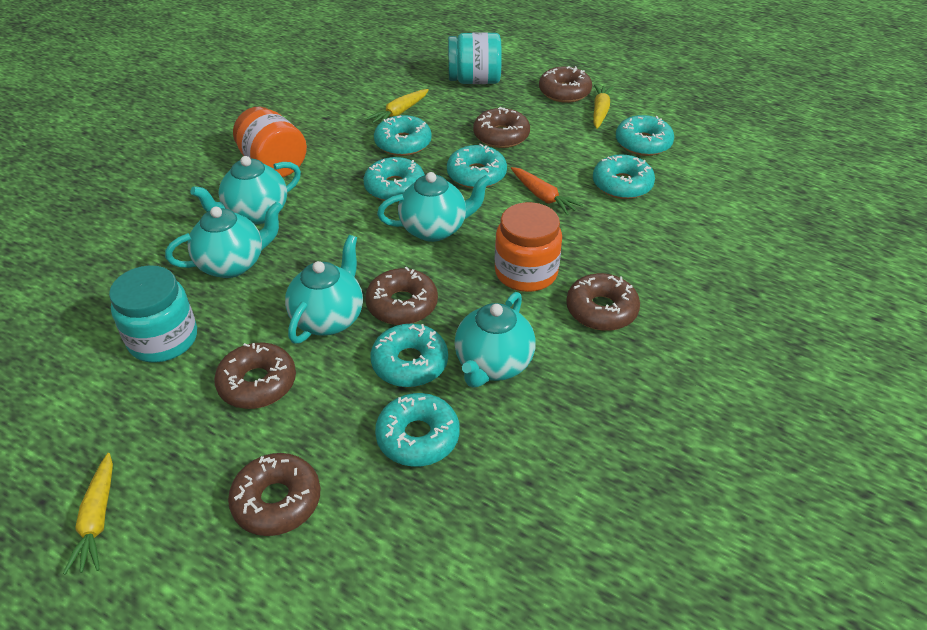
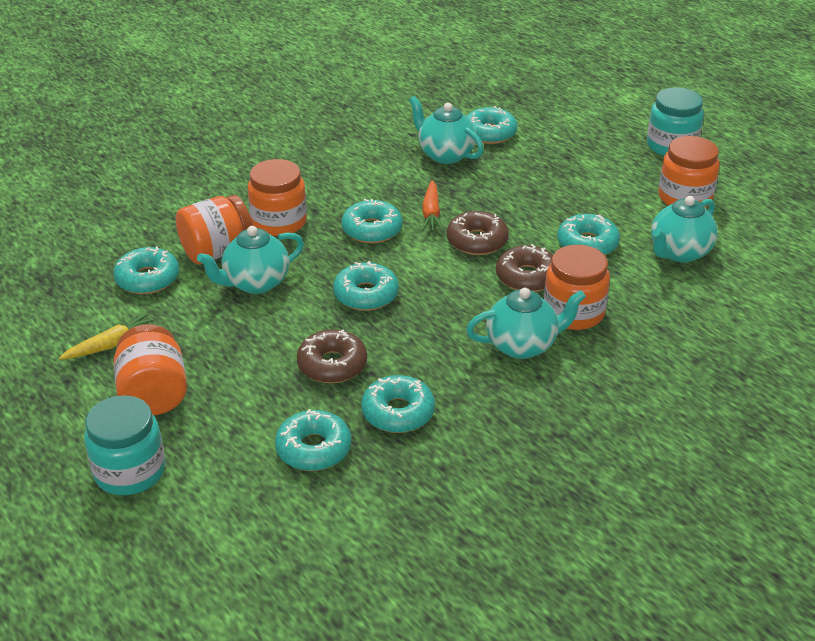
brown donut: 6 -> 3
orange jar: 2 -> 5
turquoise teapot: 5 -> 4
yellow carrot: 3 -> 1

